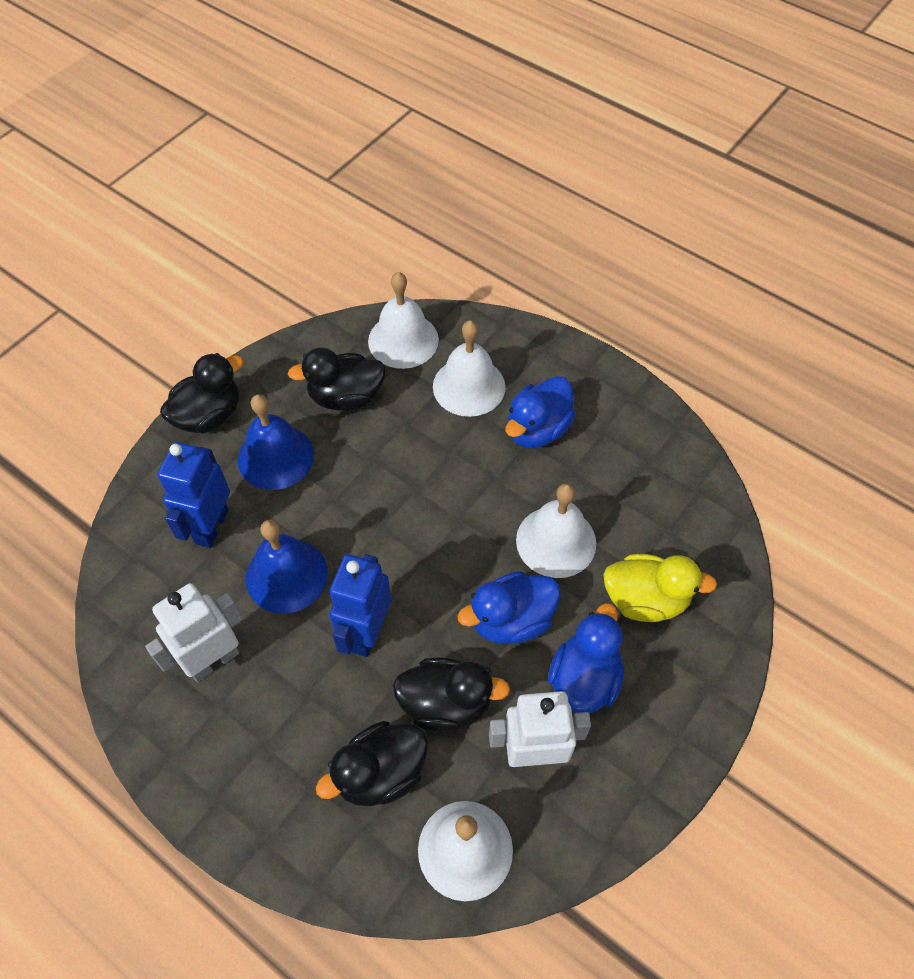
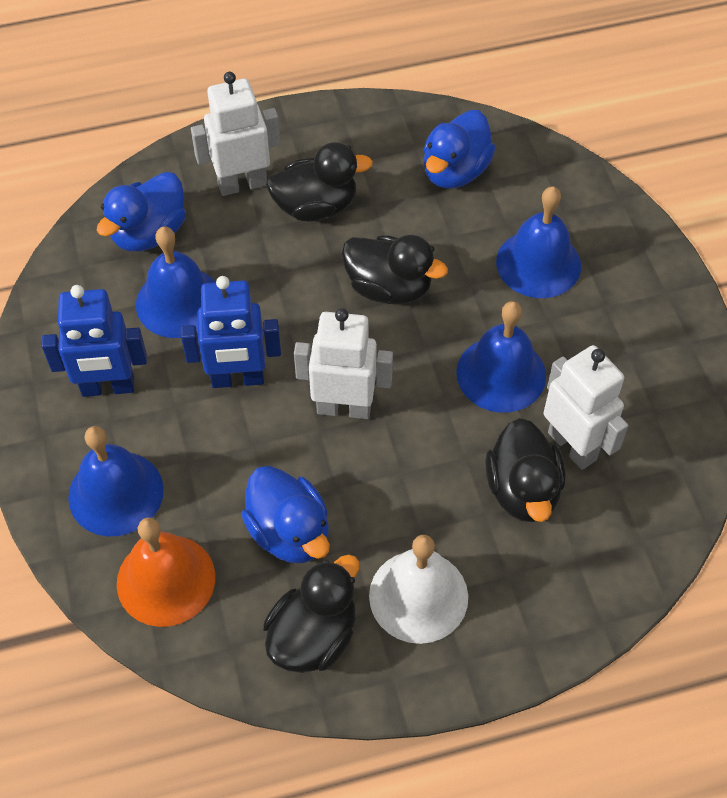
blue bell: 2 -> 4
orange bell: 0 -> 1
white bell: 4 -> 1
white robot: 2 -> 3
yellow duck: 1 -> 0

